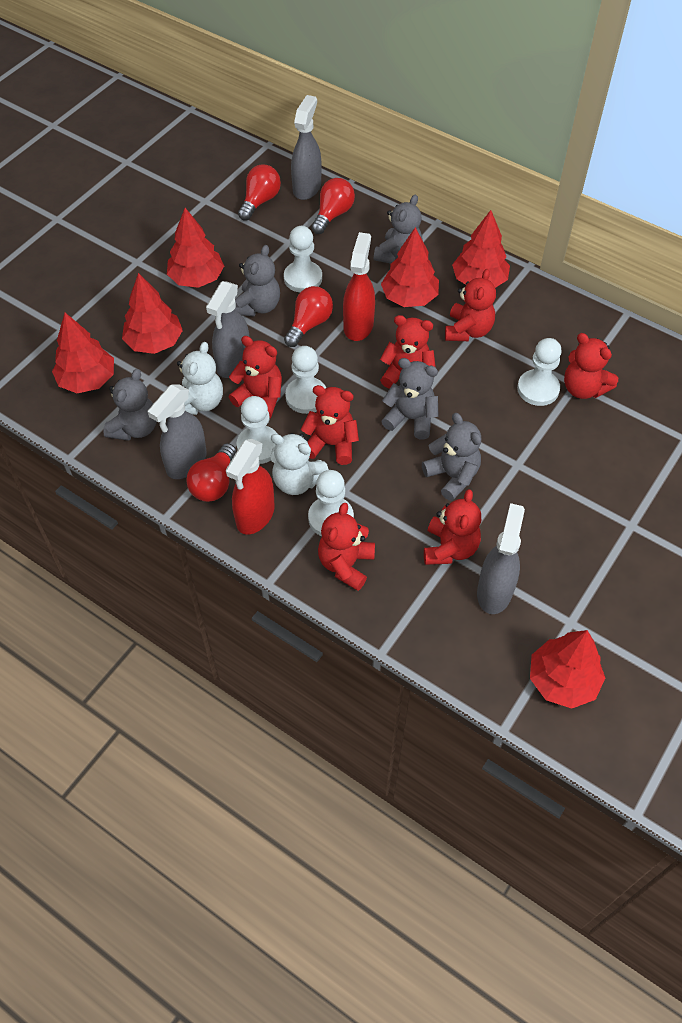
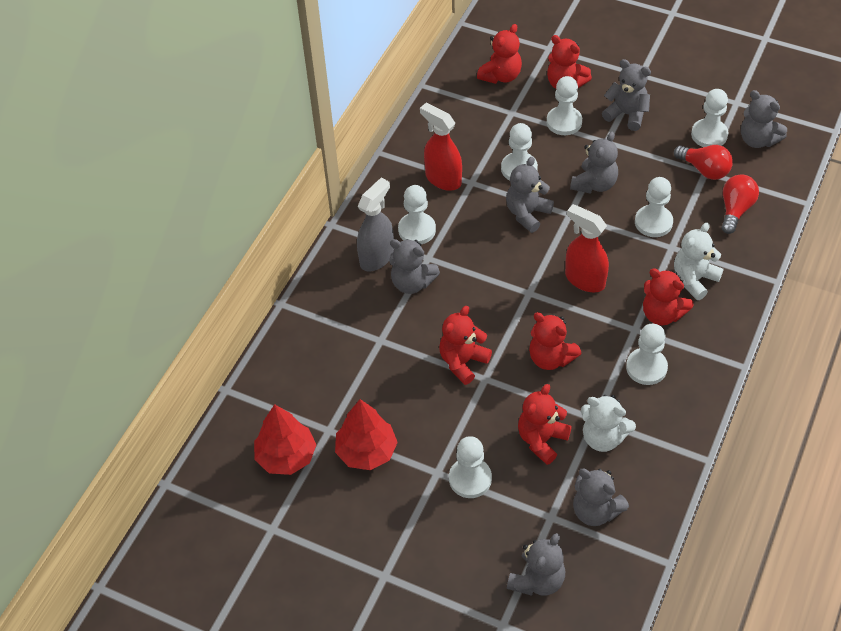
grey spray bottle: 4 -> 1
grey teddy bear: 5 -> 7
red light bulb: 4 -> 2
red teddy bear: 7 -> 6
red tree: 6 -> 2
white pawn: 5 -> 7

